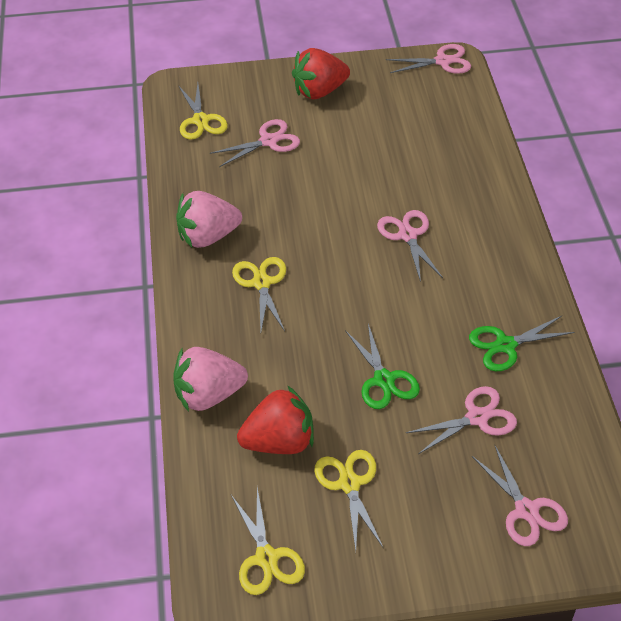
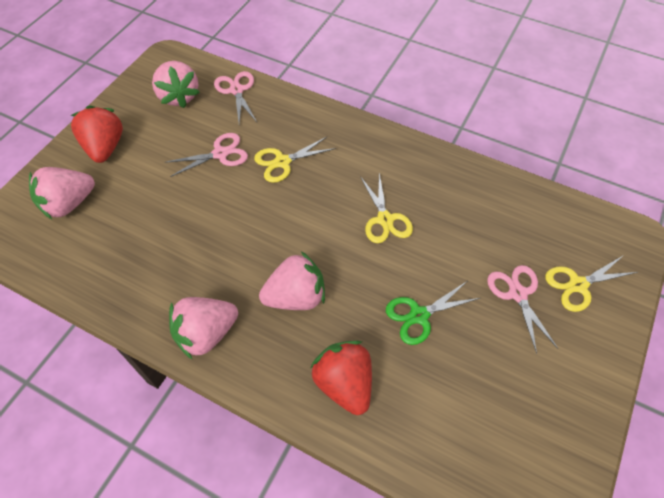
green scissors: 2 -> 1
pink scissors: 5 -> 3
pink strawberry: 2 -> 4
yellow scissors: 4 -> 3

